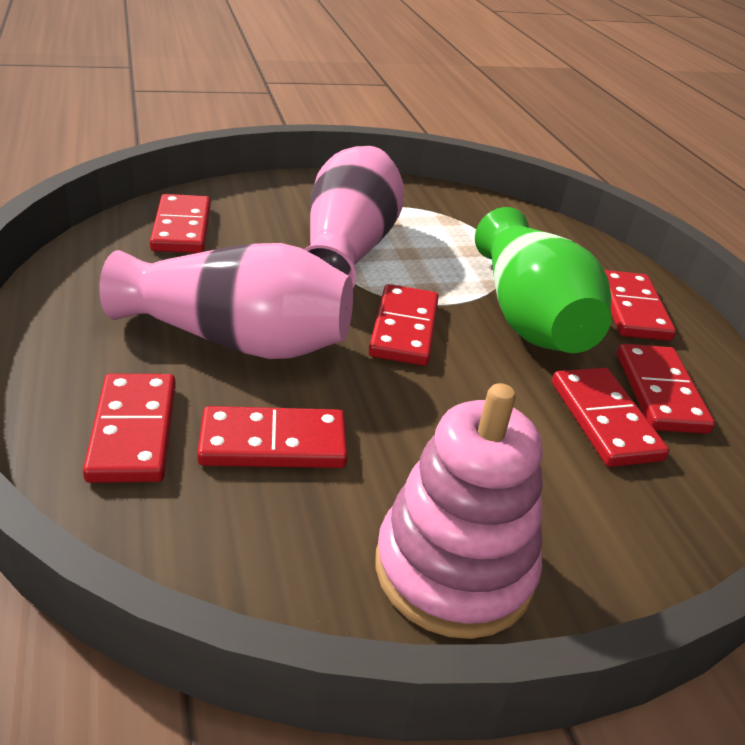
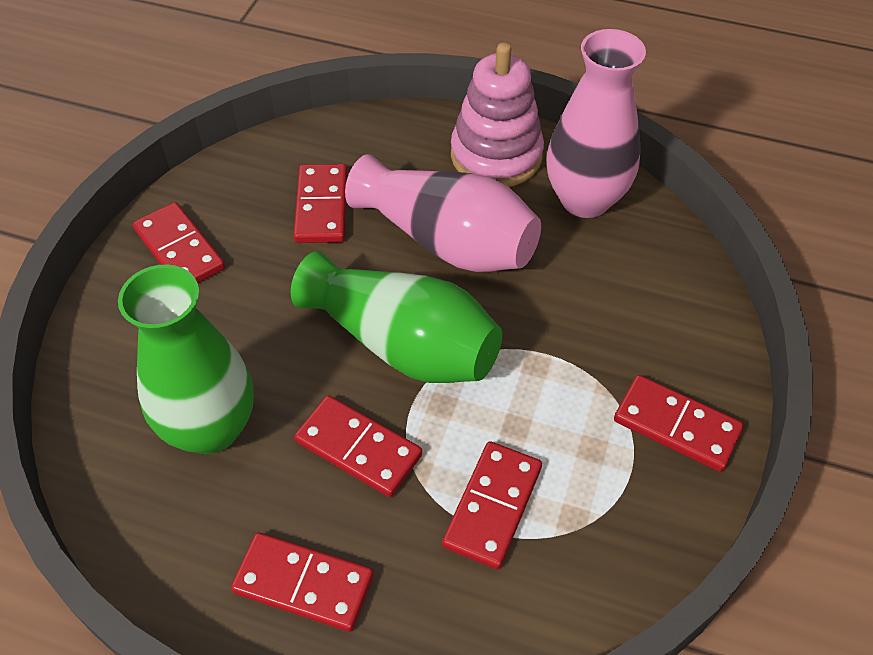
green vase: 1 -> 2
red domino: 7 -> 6

